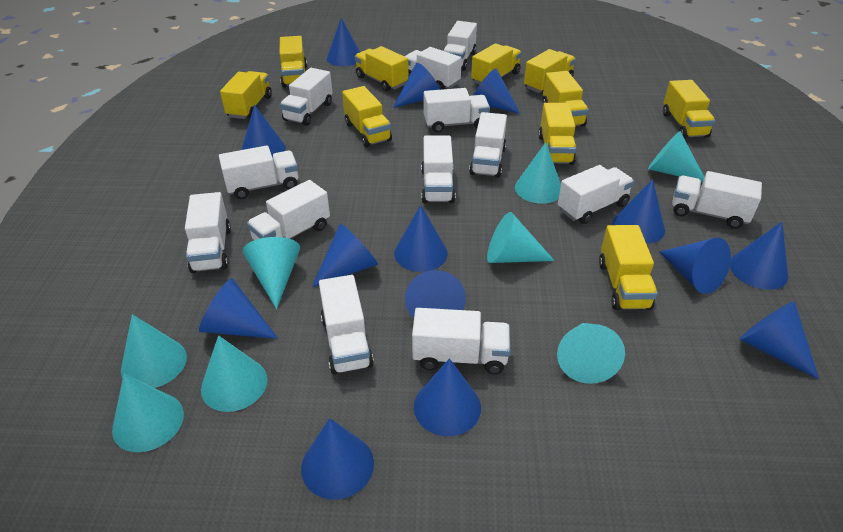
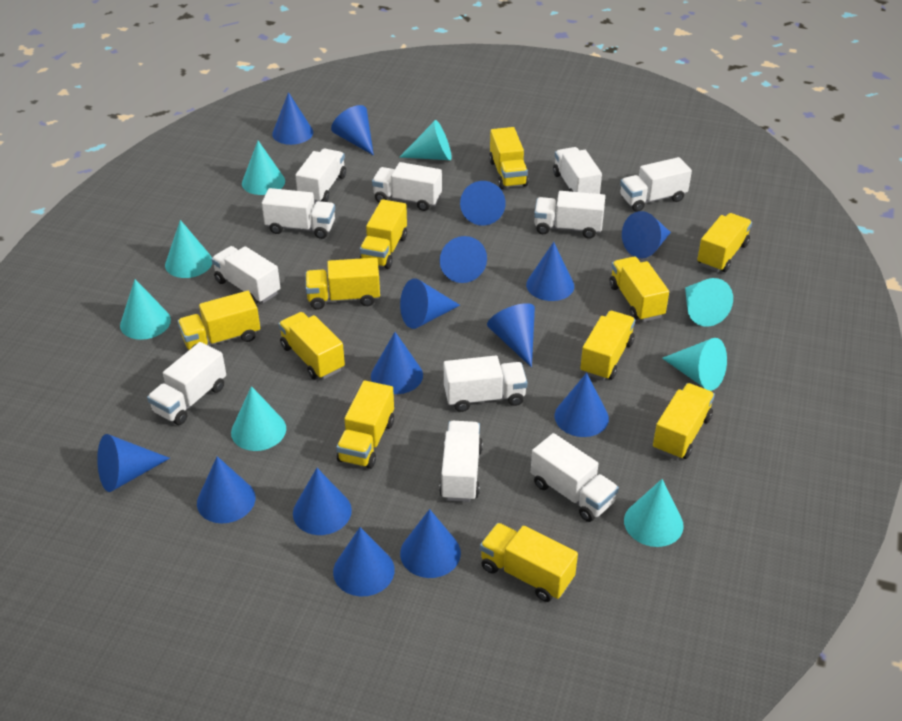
blue cone: 14 -> 15
white truck: 13 -> 11
yellow truck: 10 -> 11

